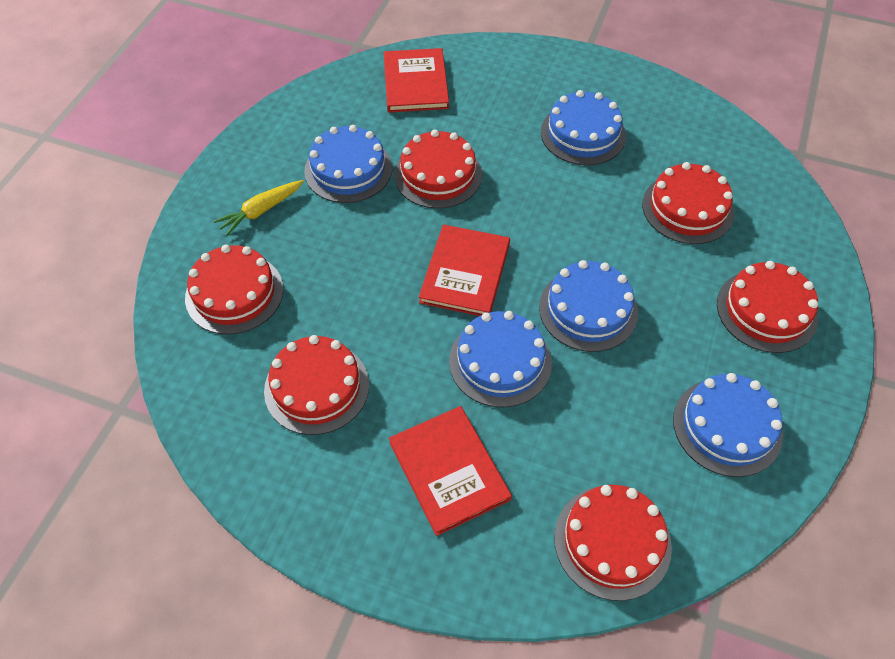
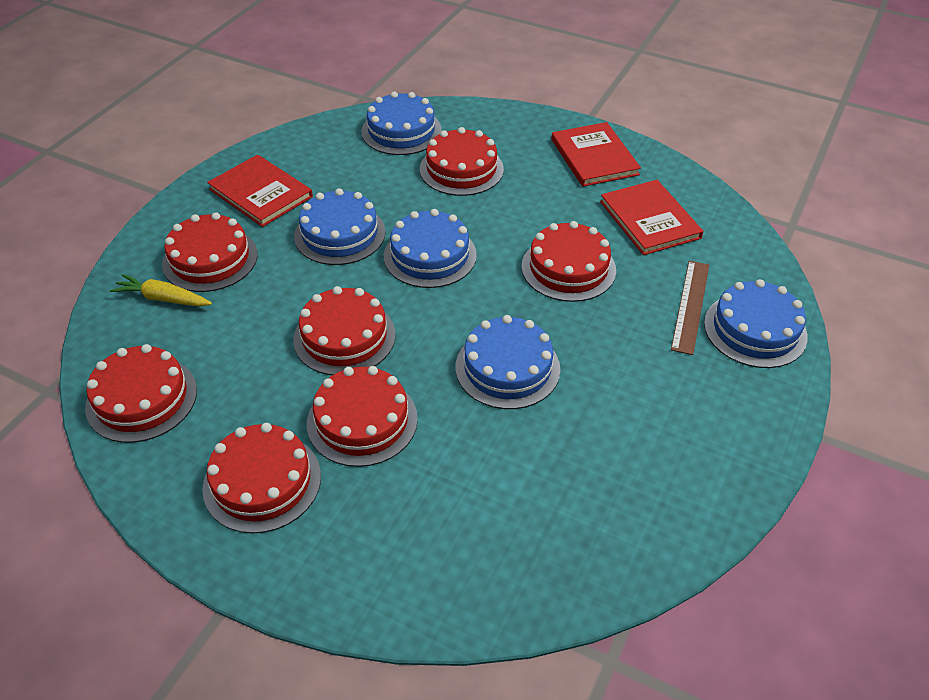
brown ruler: 0 -> 1
red cake: 6 -> 7

